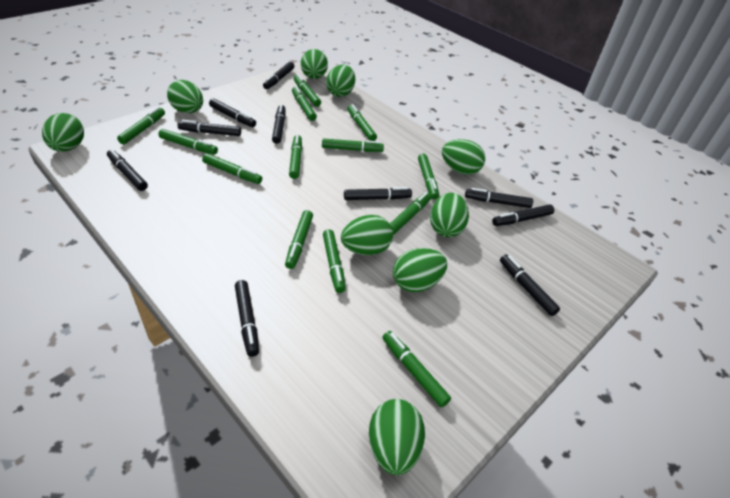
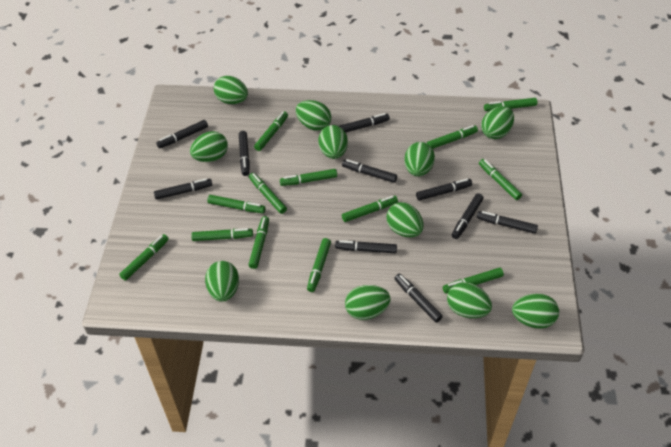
green egg: 9 -> 11

